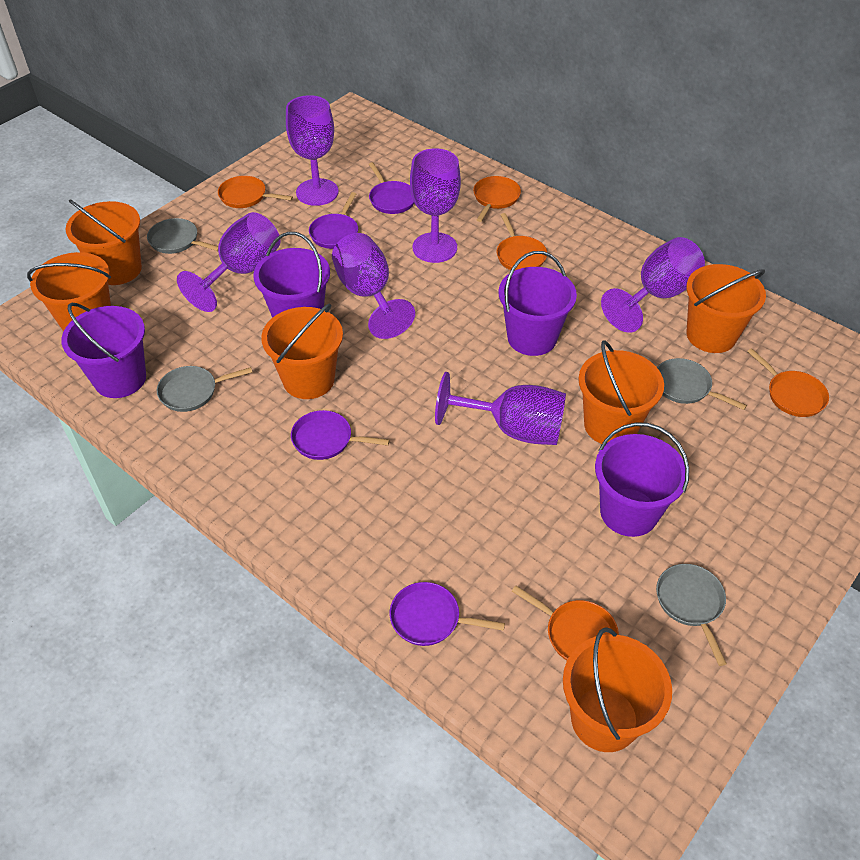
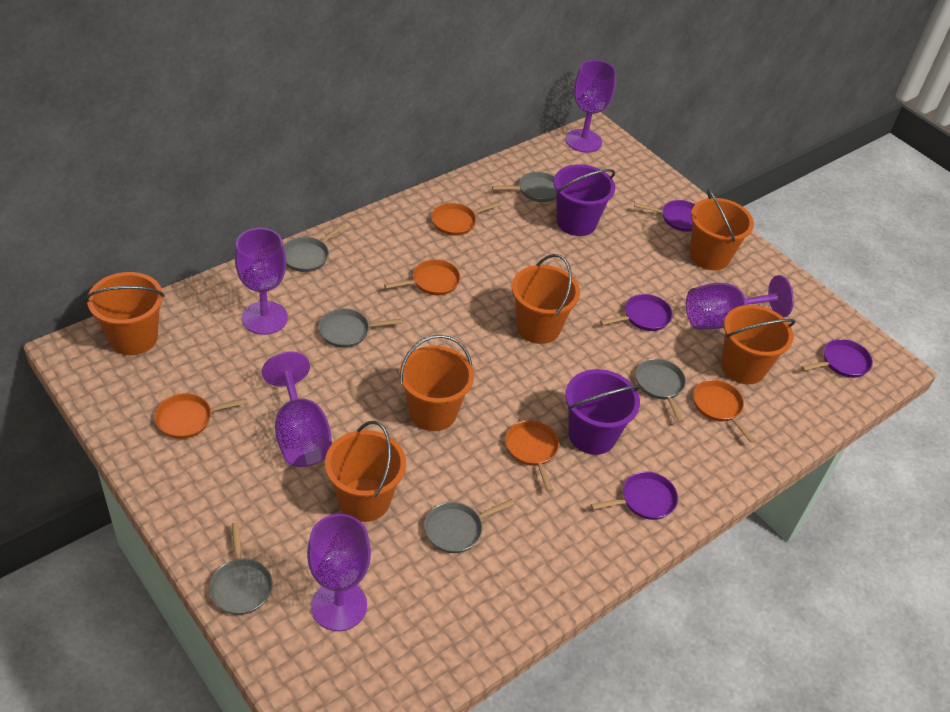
grey pan: 4 -> 6
purple bucket: 4 -> 2
purple goblet: 6 -> 5

